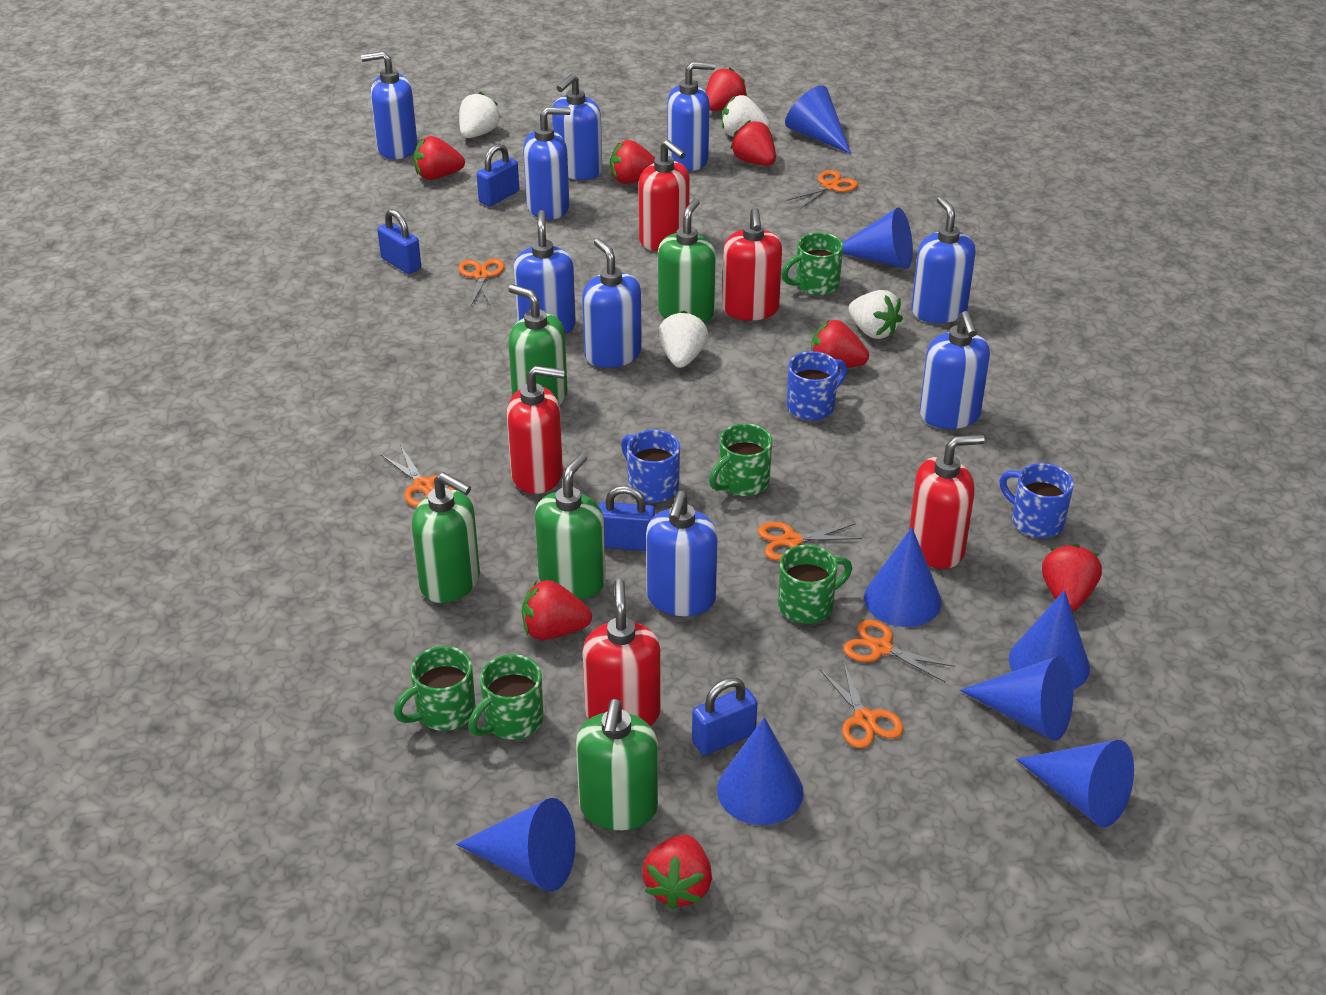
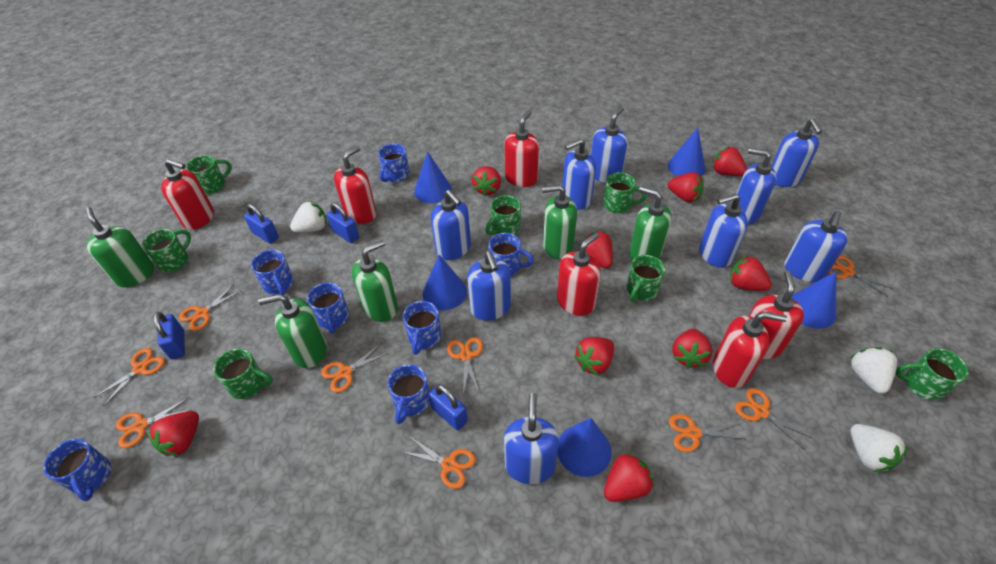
blue cone: 8 -> 5
blue mug: 3 -> 7
green mug: 5 -> 7
orange scissors: 6 -> 9
red soap dispenser: 5 -> 6
red strawberry: 8 -> 9
white strawberry: 4 -> 3

